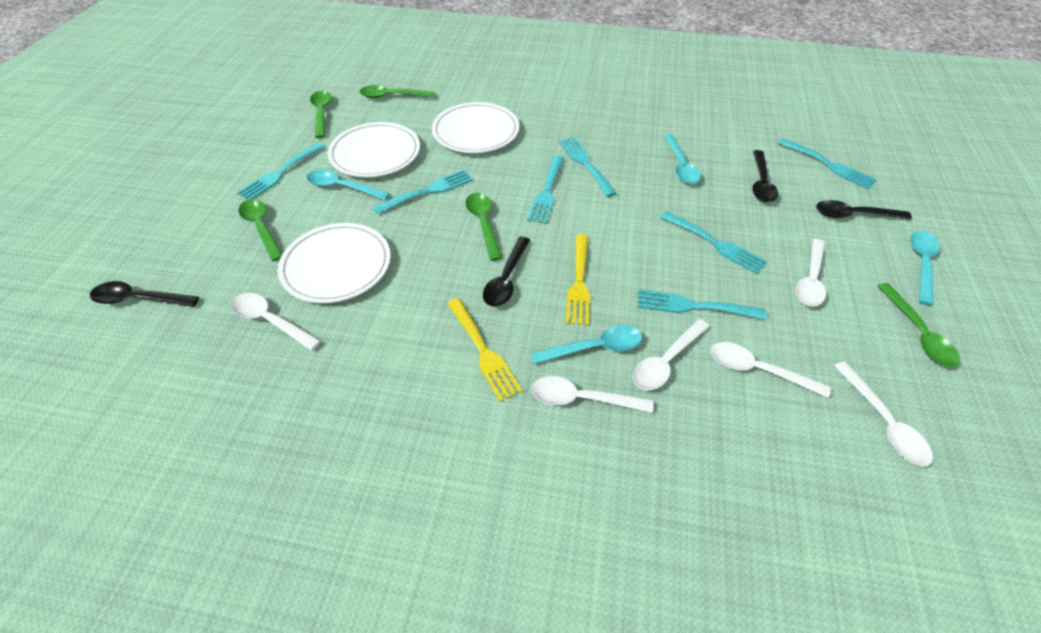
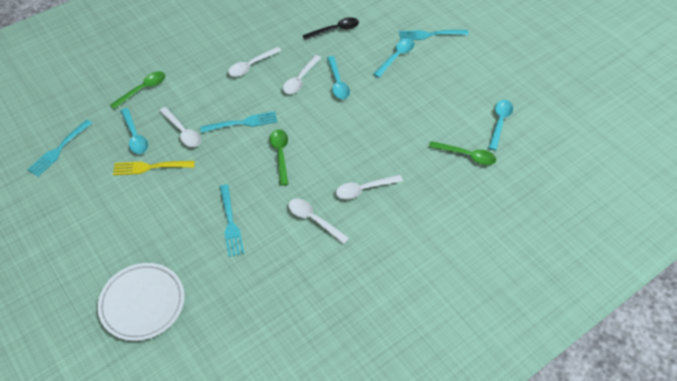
black spoon: 4 -> 1
green spoon: 5 -> 3
turquoise fork: 7 -> 4
white plate: 3 -> 1
white spoon: 6 -> 5
yellow fork: 2 -> 1

